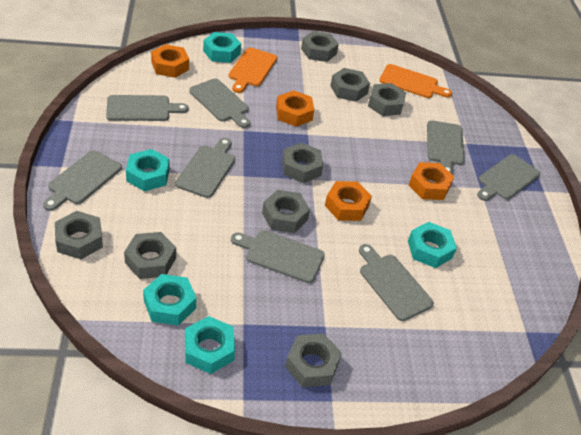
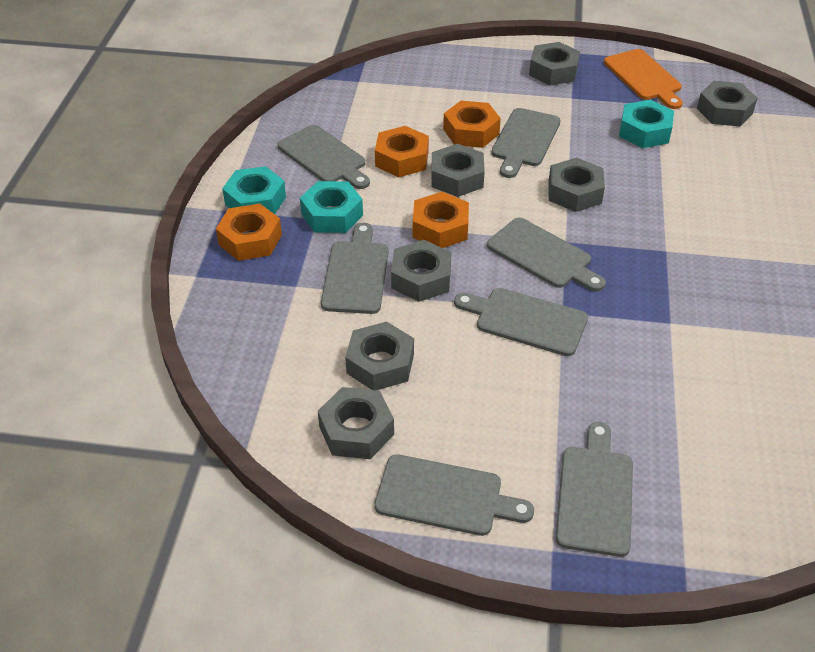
grey cutting board: 8 -> 7
grey nut: 8 -> 7
orange cutting board: 2 -> 1
turquoise nut: 5 -> 3

